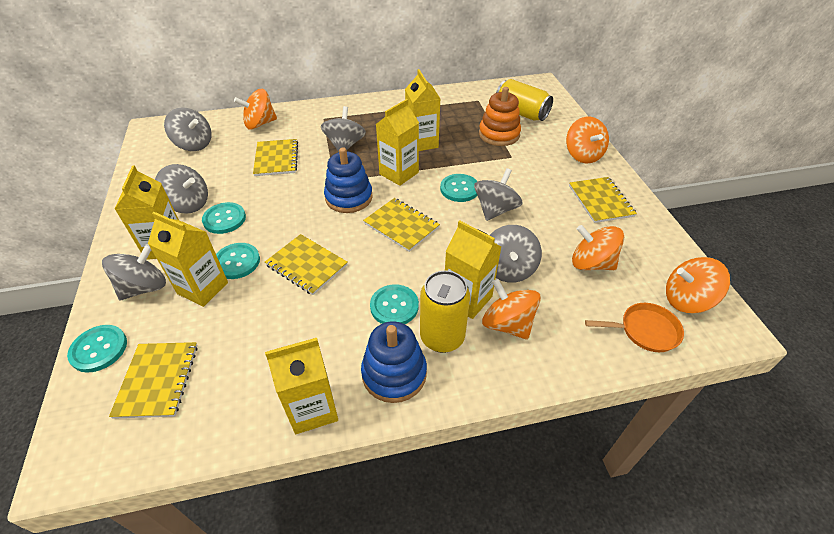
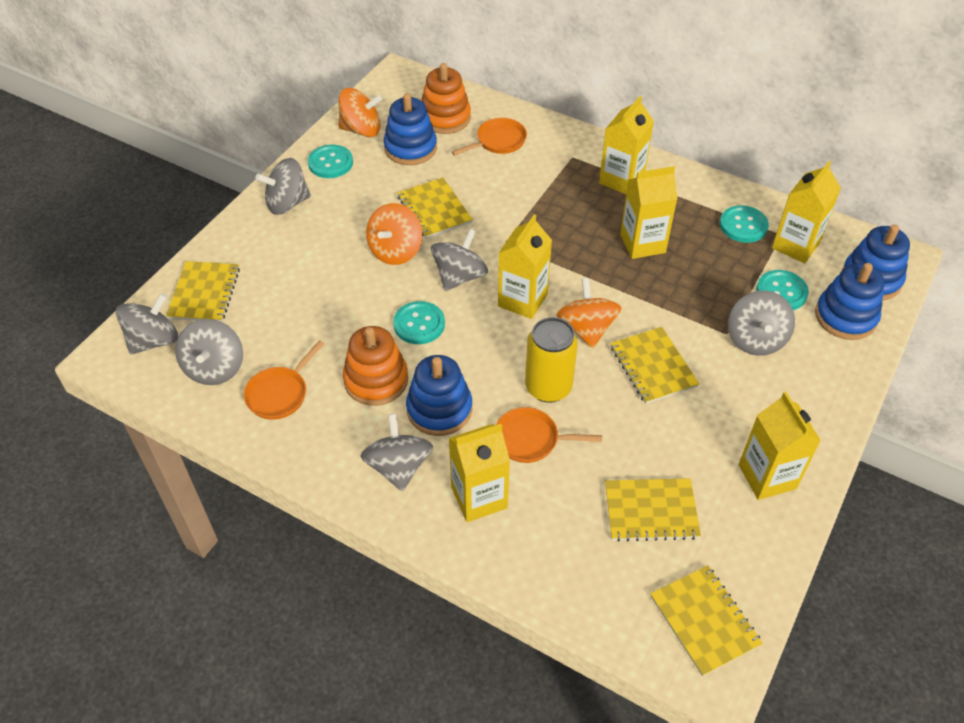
blue stacking toy: 2 -> 4
orange pan: 1 -> 3
orange spinning top: 5 -> 3
orange stacking toy: 1 -> 2
turquoise button: 5 -> 4
yellow can: 2 -> 1

